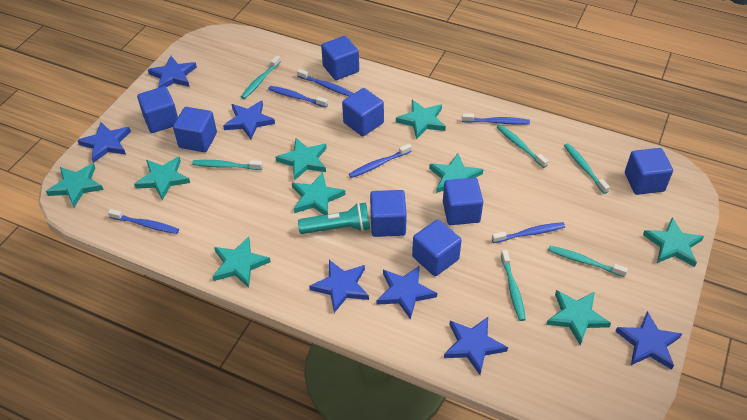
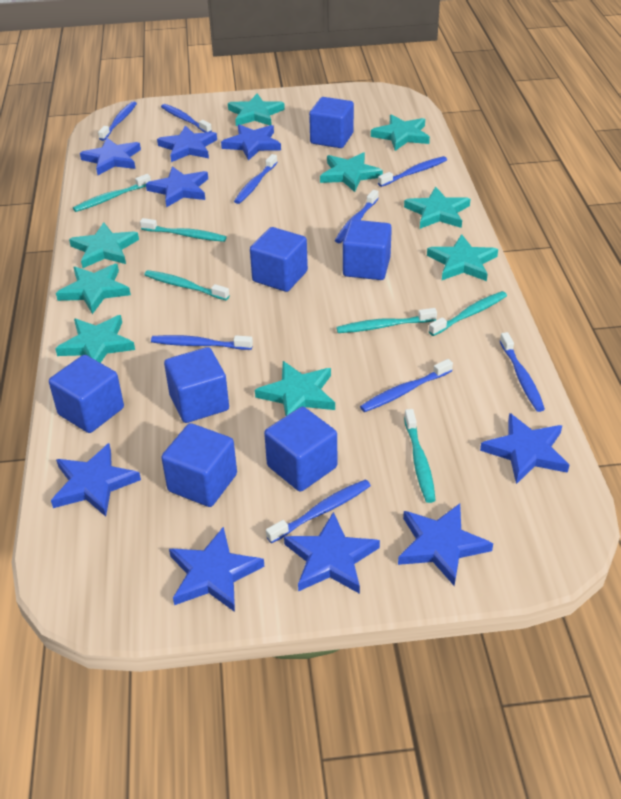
blue cube: 8 -> 7
blue star: 7 -> 9
blue toothbrush: 6 -> 9
turquoise flashlight: 1 -> 0

